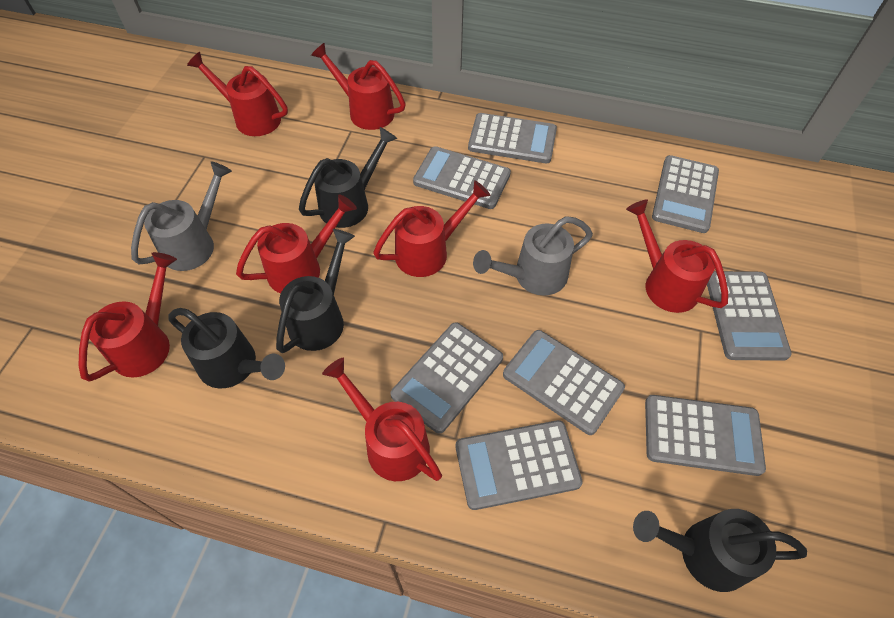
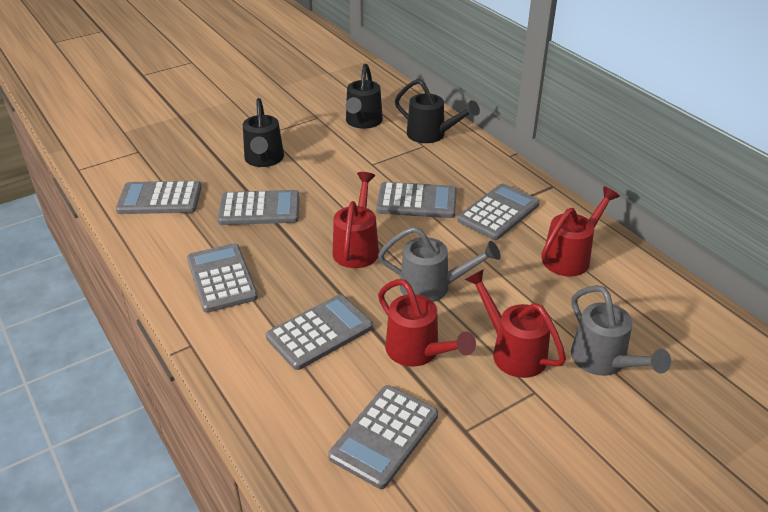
black watering can: 4 -> 3
grey calculator: 8 -> 7
red watering can: 7 -> 4

